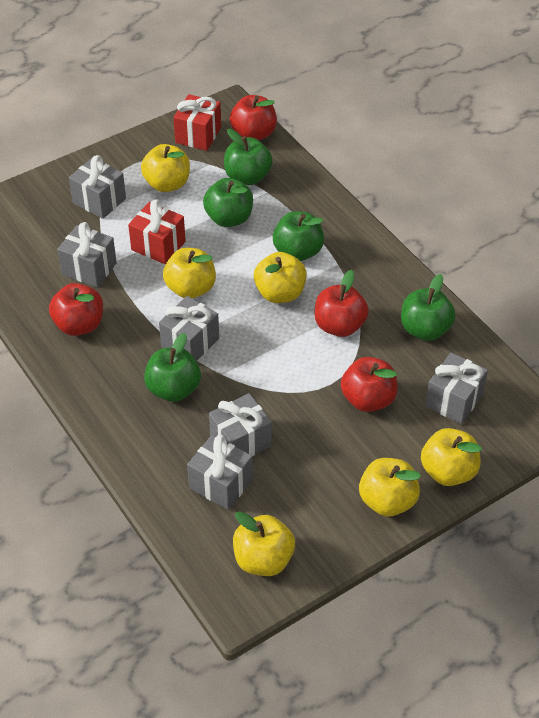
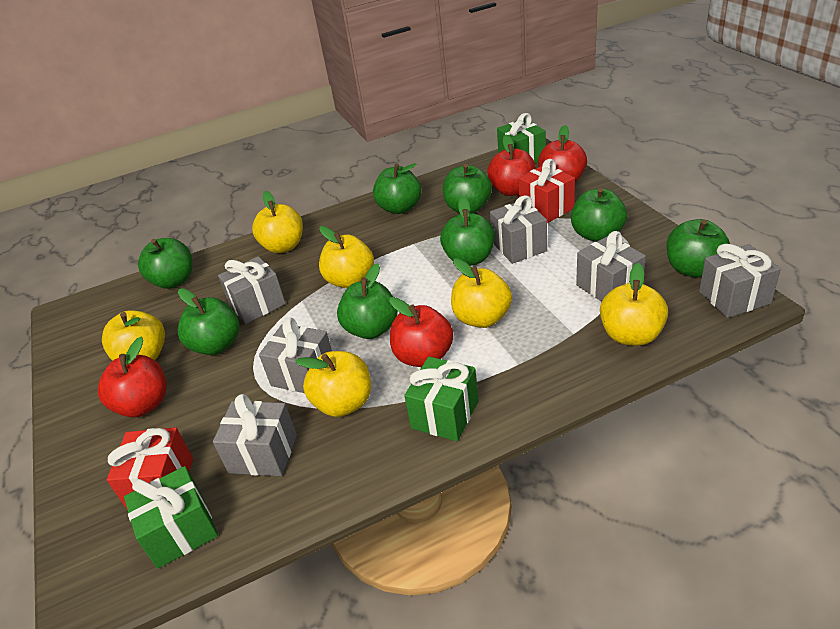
green apple: 5 -> 8
green gift: 0 -> 3

